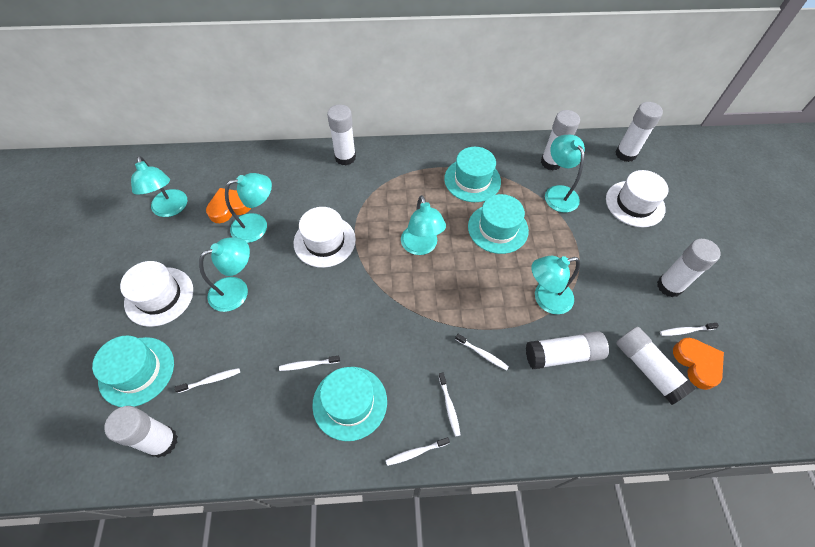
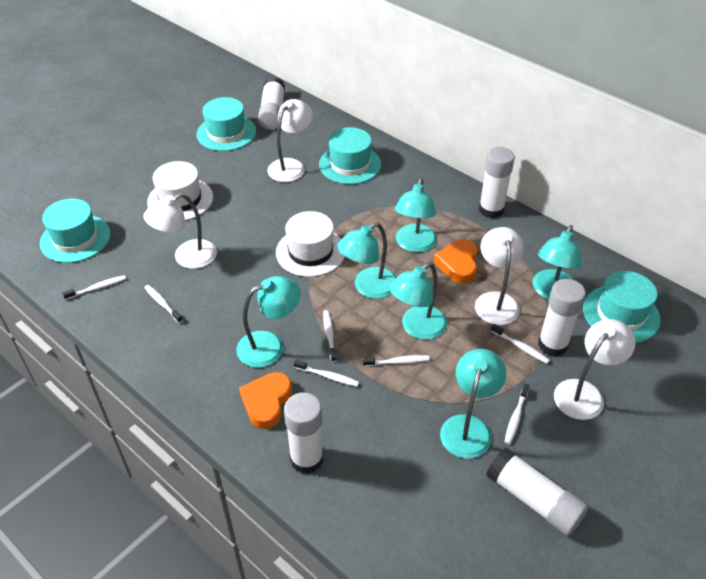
white glue stick: 7 -> 5
white hat: 3 -> 2
white lamp: 0 -> 4
white toothbrush: 6 -> 7

